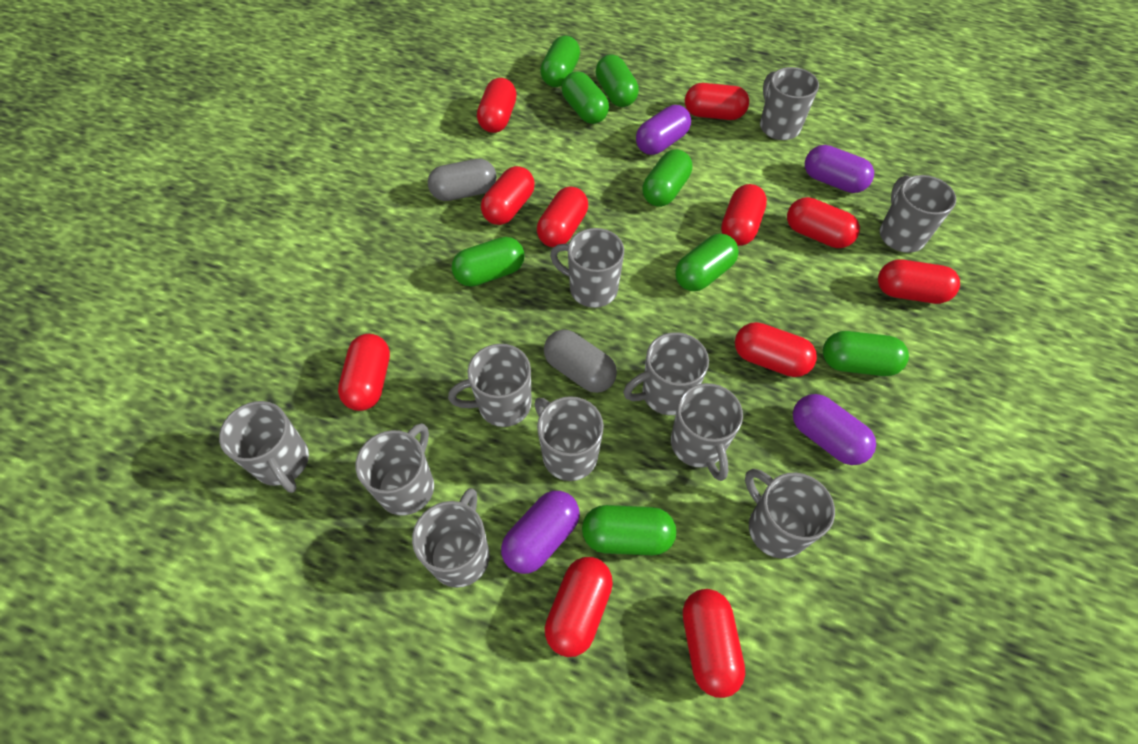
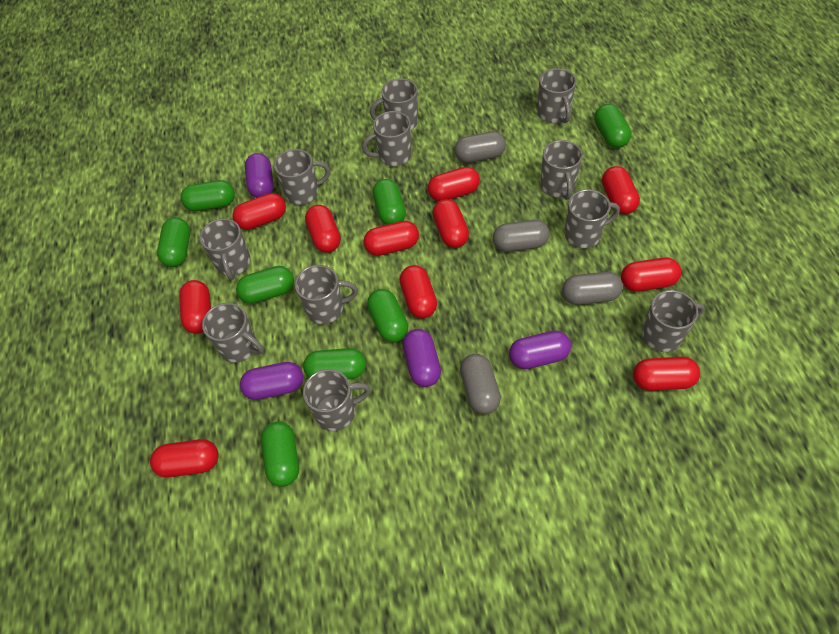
grey capsule: 2 -> 4

